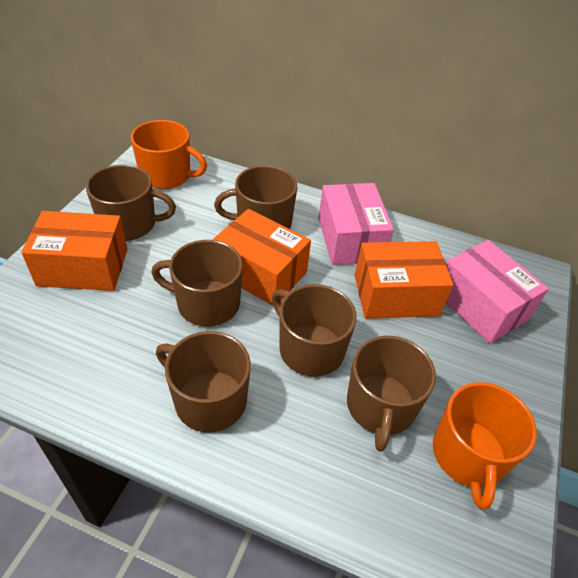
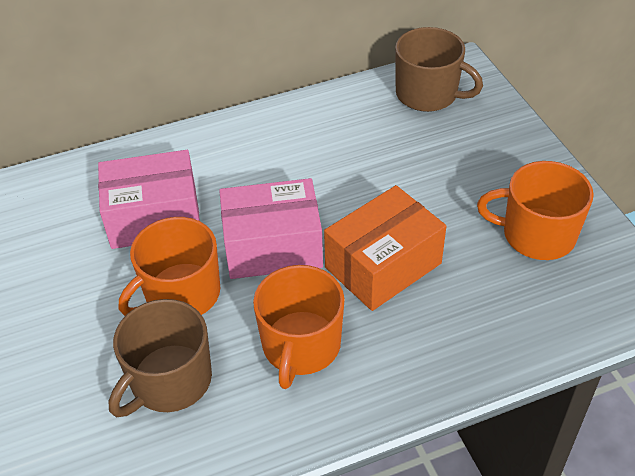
brown mug: 6 -> 2
orange box: 3 -> 1
orange mug: 2 -> 3

